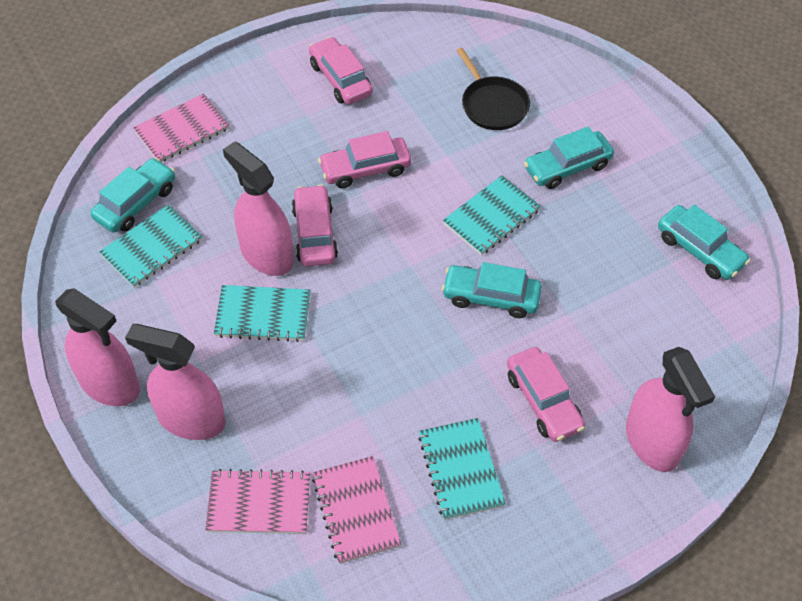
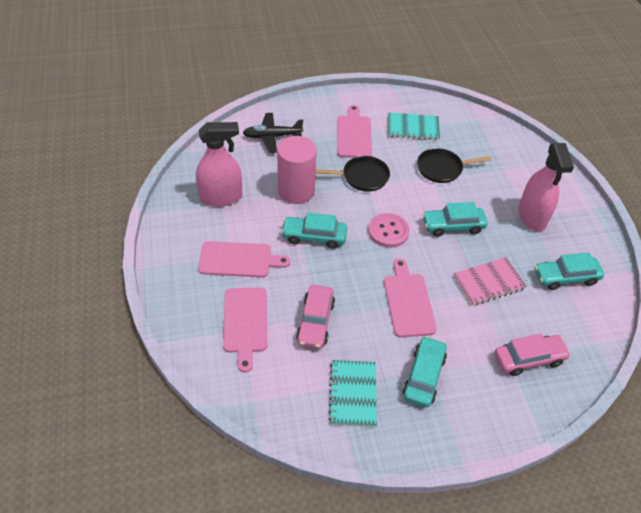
black pan: 1 -> 2
black plane: 0 -> 1
pink button: 0 -> 1
pink car: 4 -> 2
pink cutting board: 0 -> 4
pink cylinder: 0 -> 1
pink notebook: 3 -> 1
pink spray bottle: 4 -> 2
turquoise notebook: 4 -> 2

